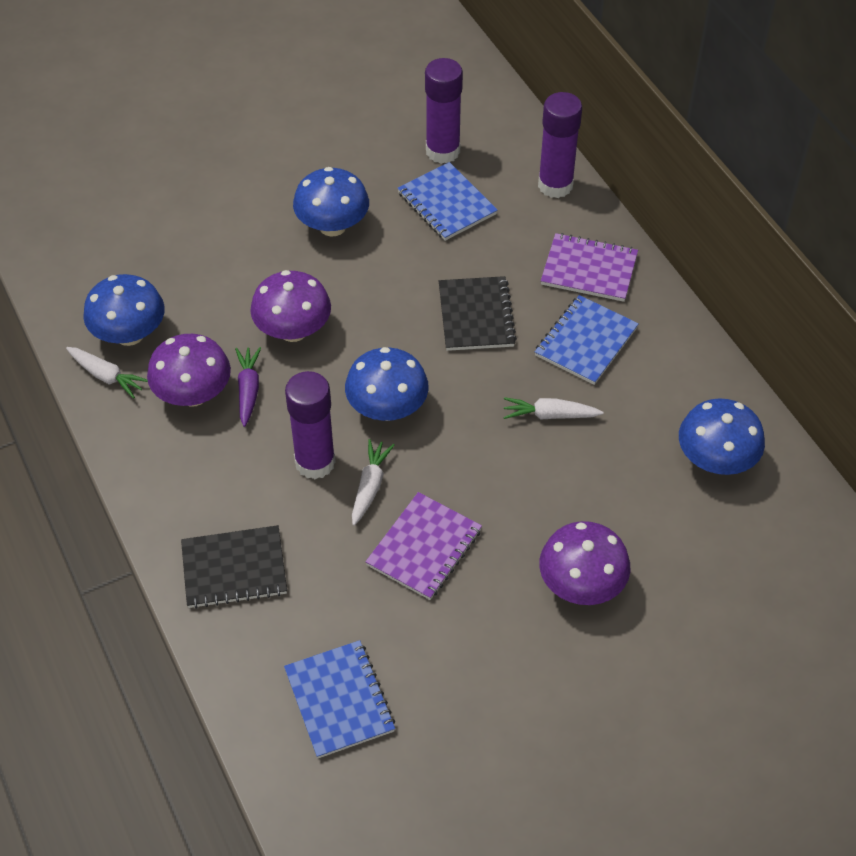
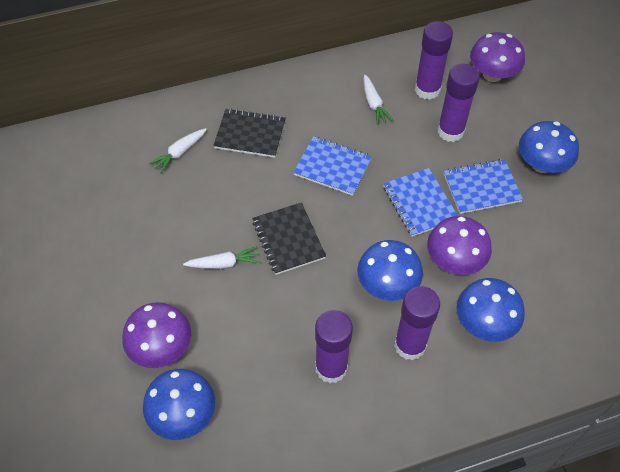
purple carrot: 1 -> 0
purple glue stick: 3 -> 4
purple notebook: 2 -> 0

